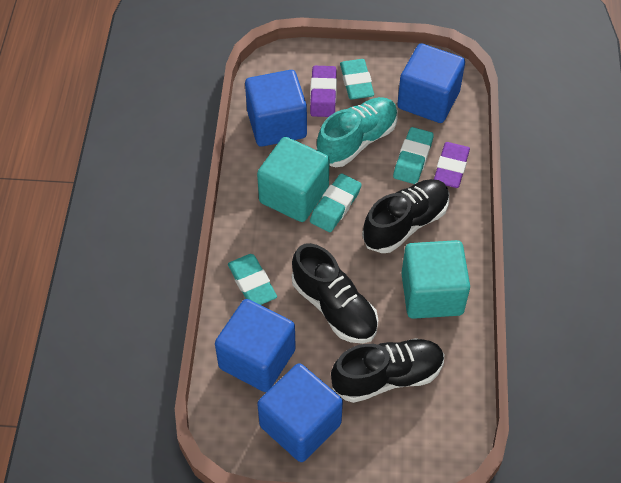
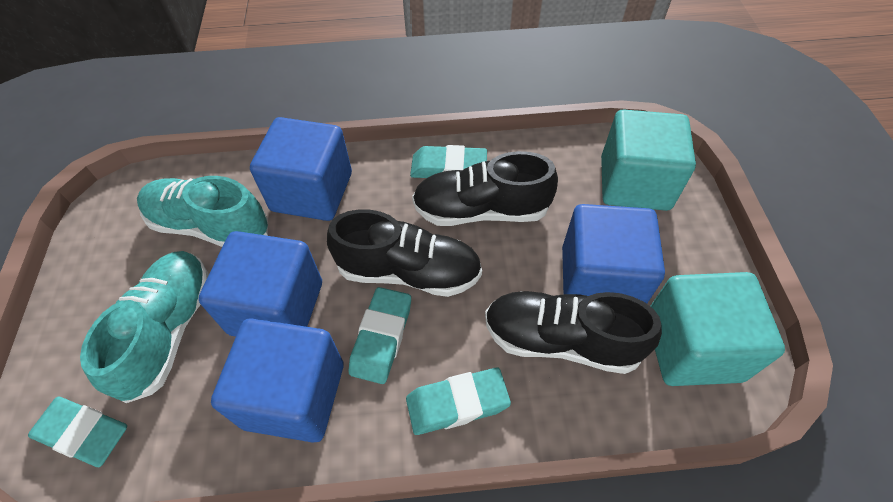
purple eraser: 2 -> 0
turquoise shoe: 1 -> 2

